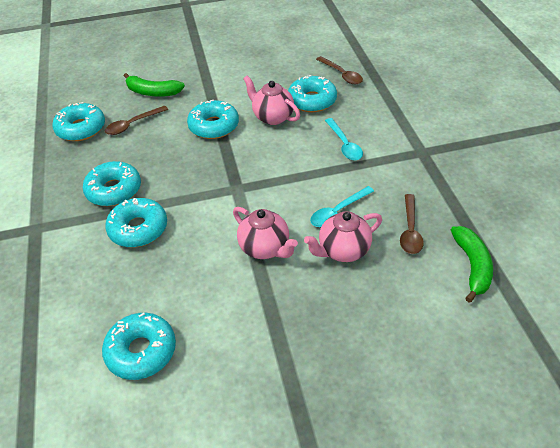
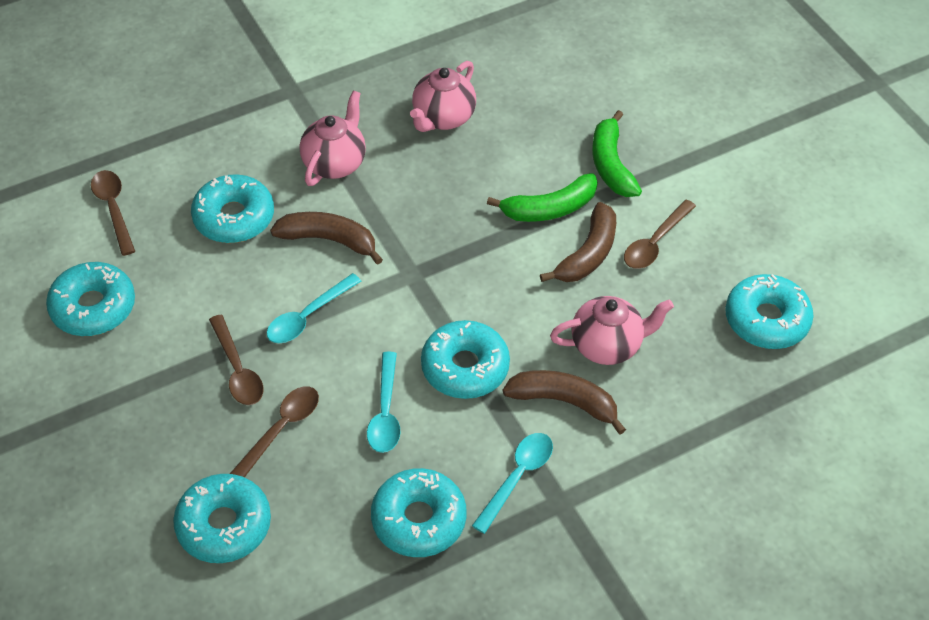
brown banana: 0 -> 3
brown spoon: 3 -> 4
turquoise spoon: 2 -> 3

